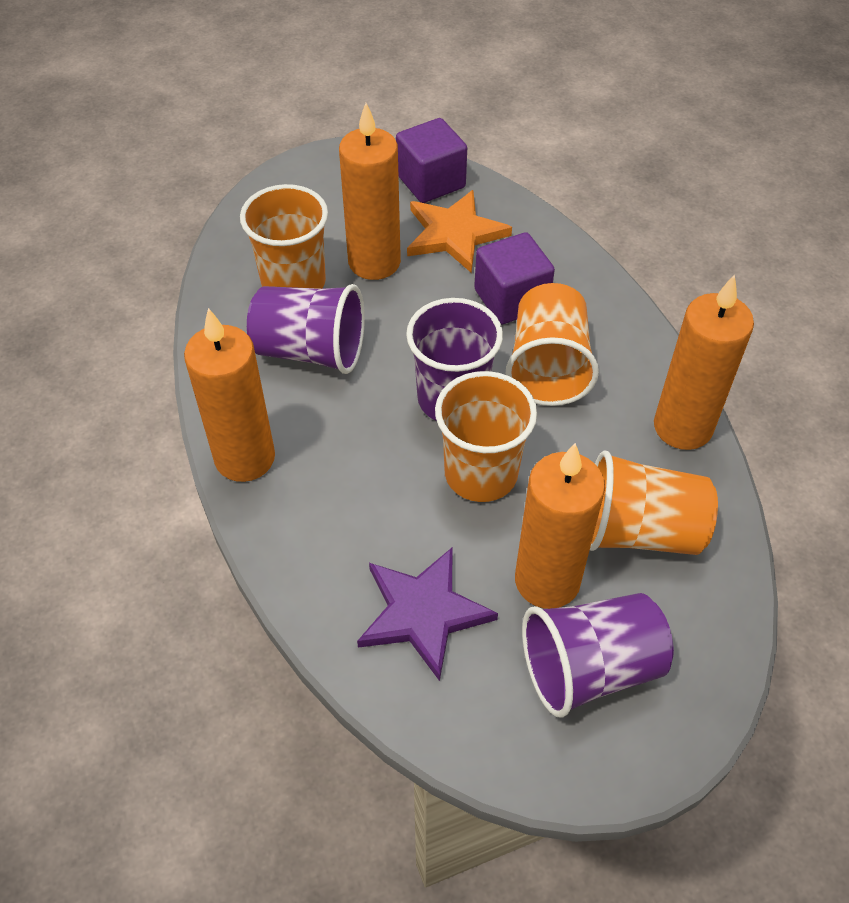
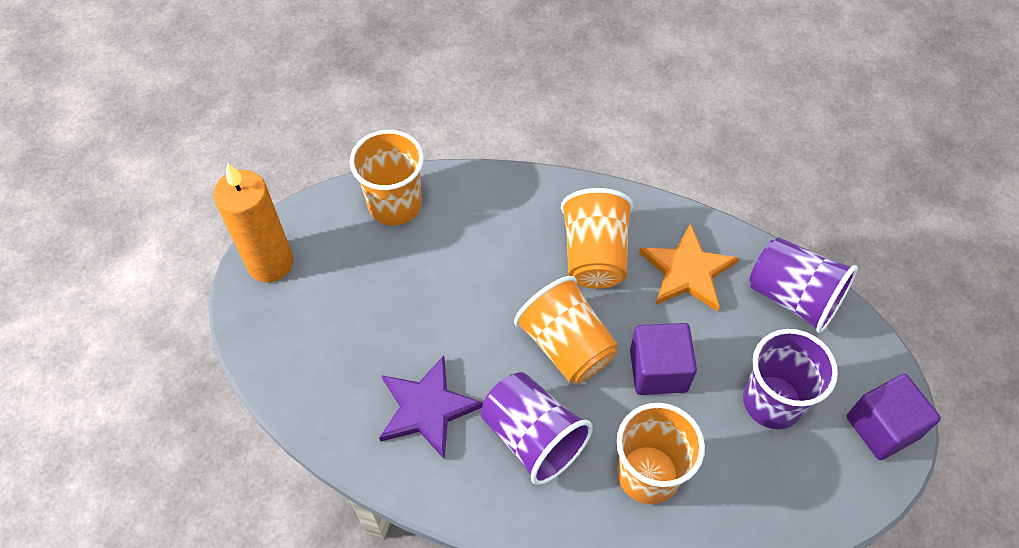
orange candle: 4 -> 1

